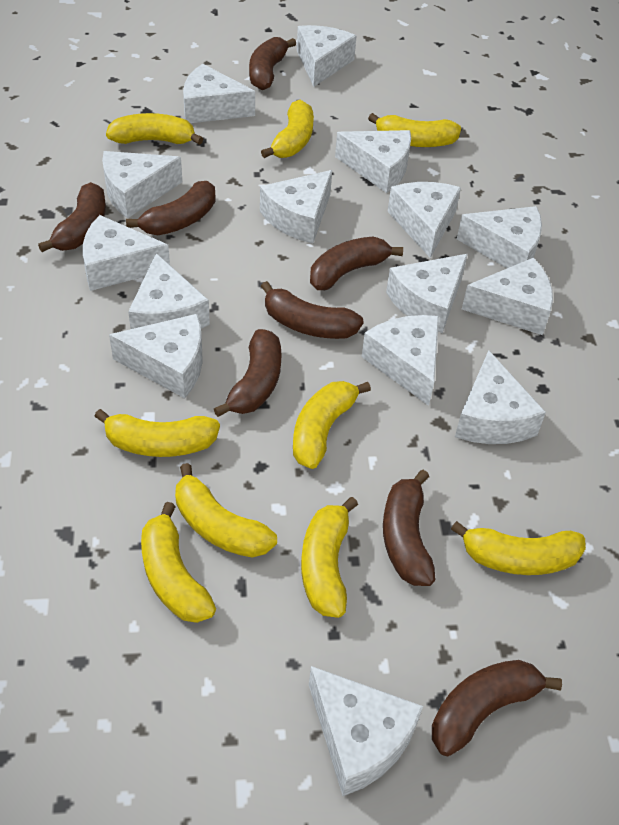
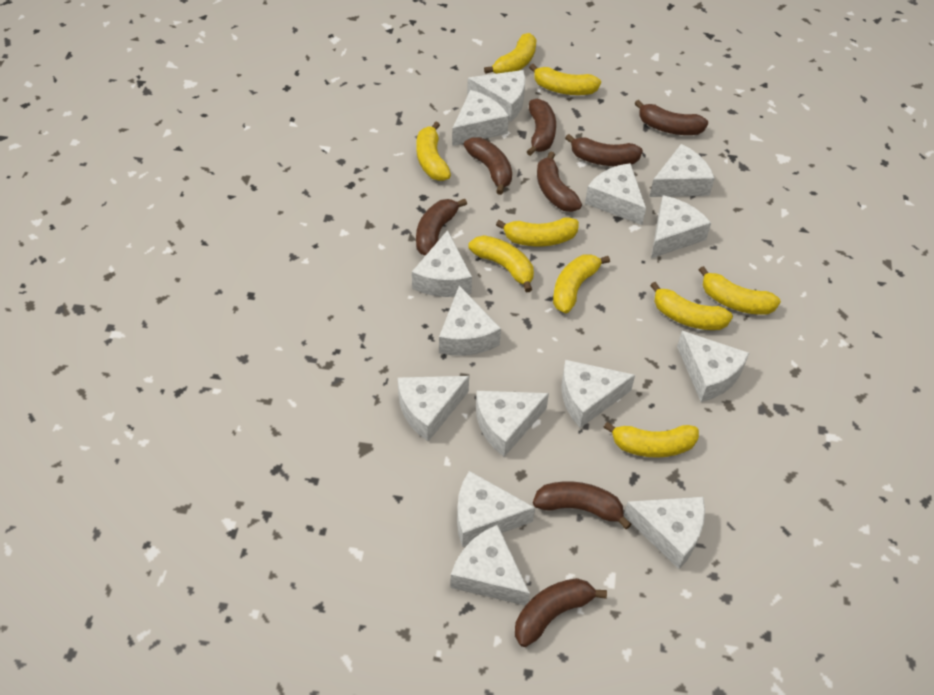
white cheese: 15 -> 14

